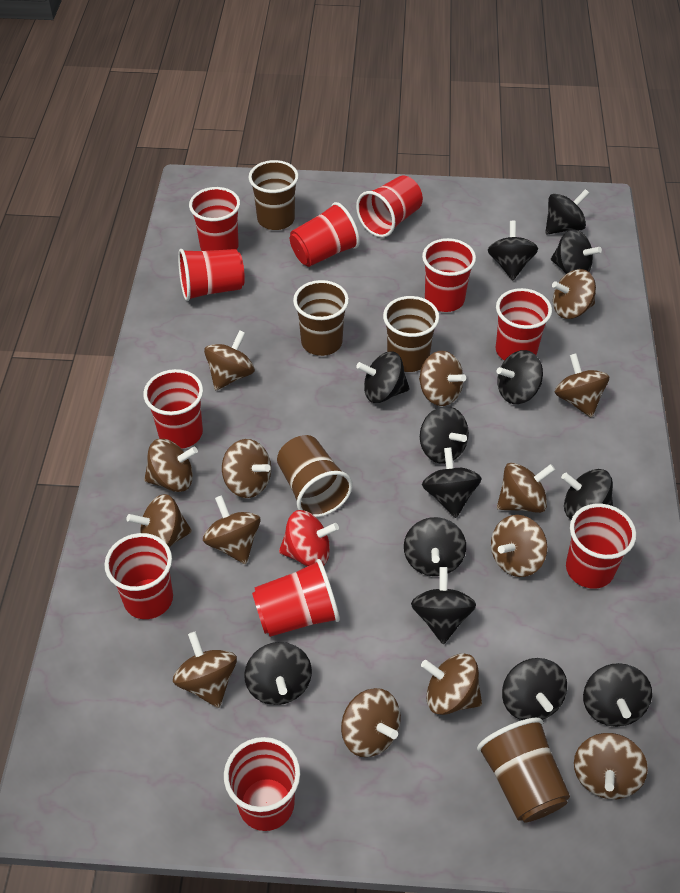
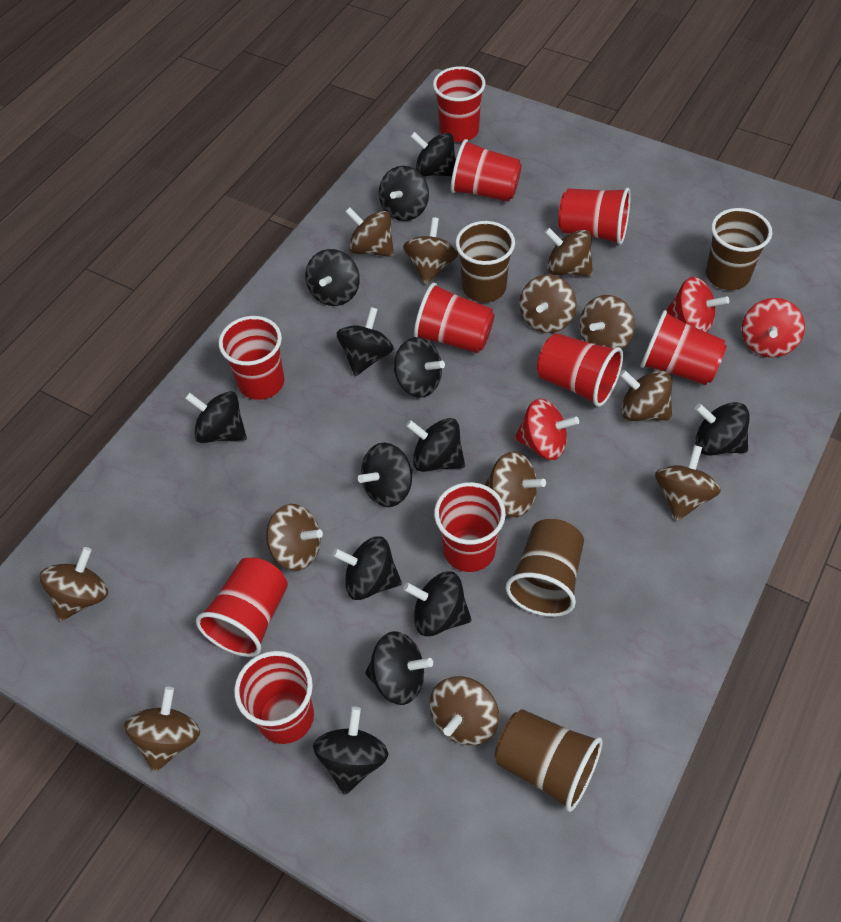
brown cup: 5 -> 4
brown spinning top: 14 -> 12
red cup: 11 -> 10
red spinning top: 1 -> 3

